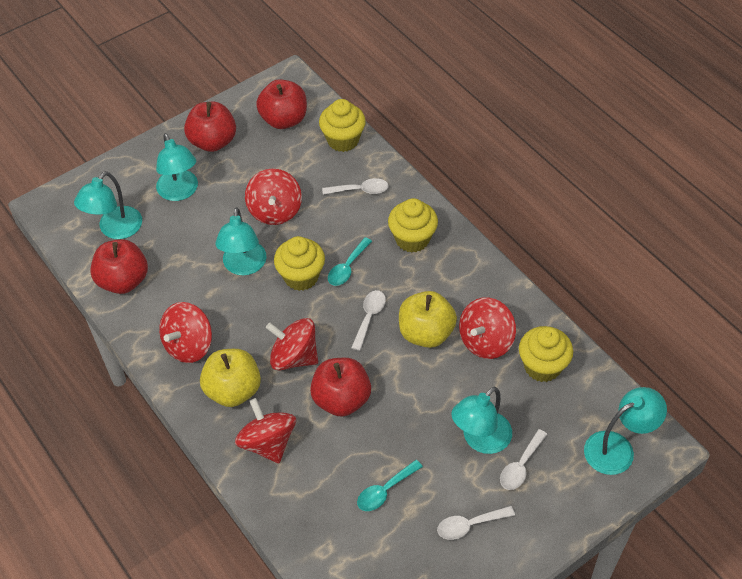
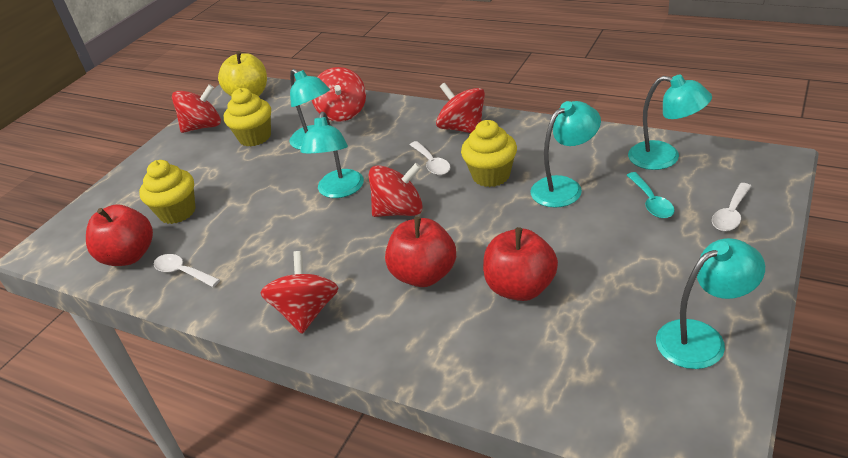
red apple: 4 -> 3
turquoise spoon: 2 -> 1
white spoon: 4 -> 3
yellow apple: 2 -> 1
yellow cupcake: 4 -> 3

